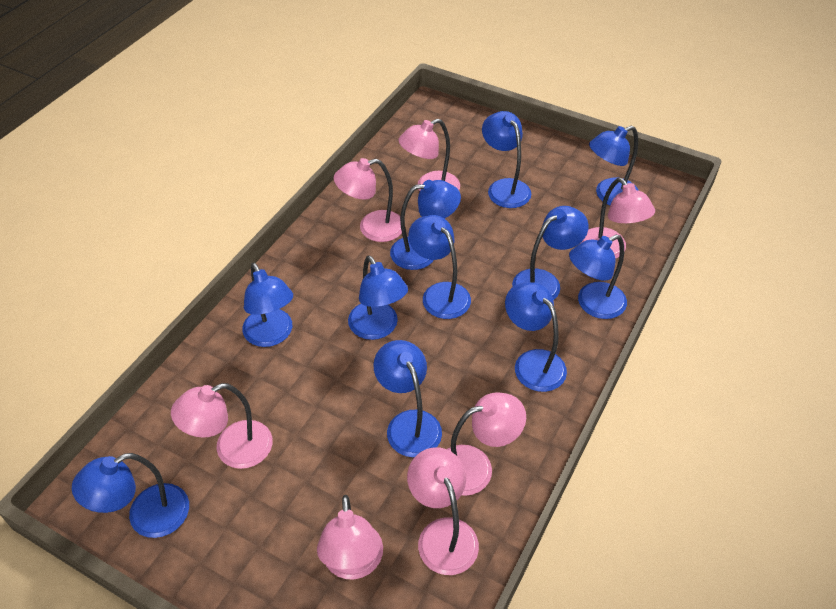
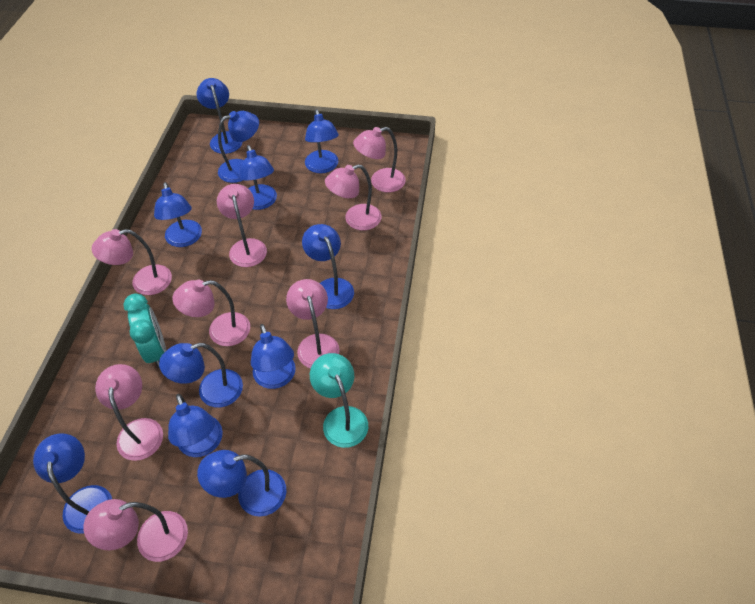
pink lamp: 7 -> 8
turquoise clock: 0 -> 1
turquoise lamp: 0 -> 1

